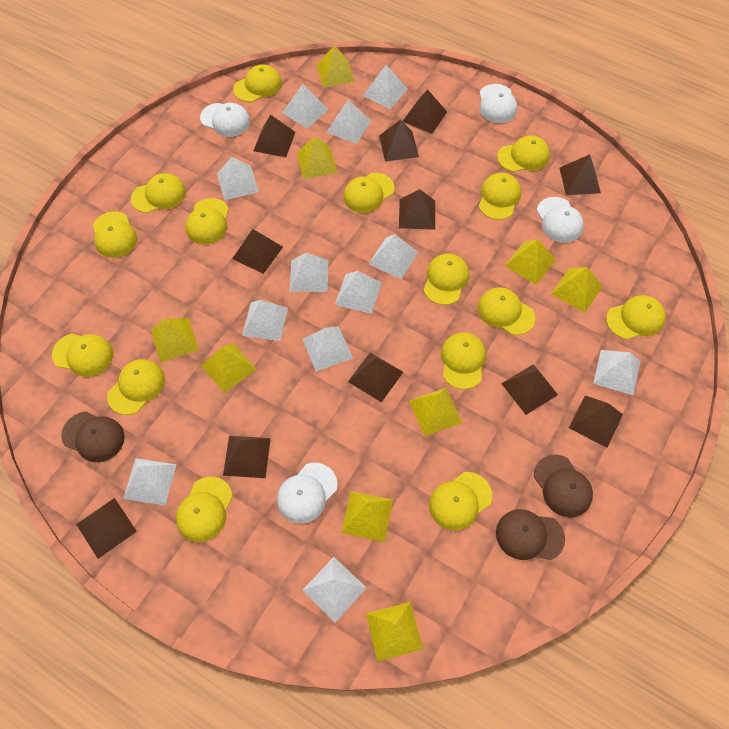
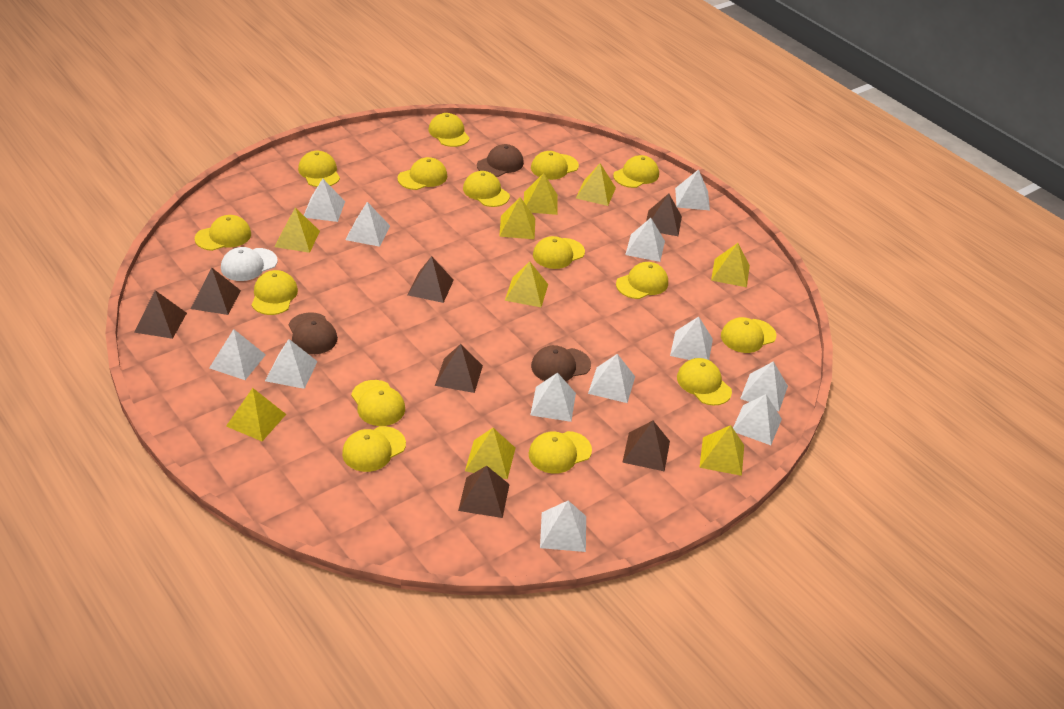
brown pyramid: 11 -> 7
white cap: 4 -> 1

